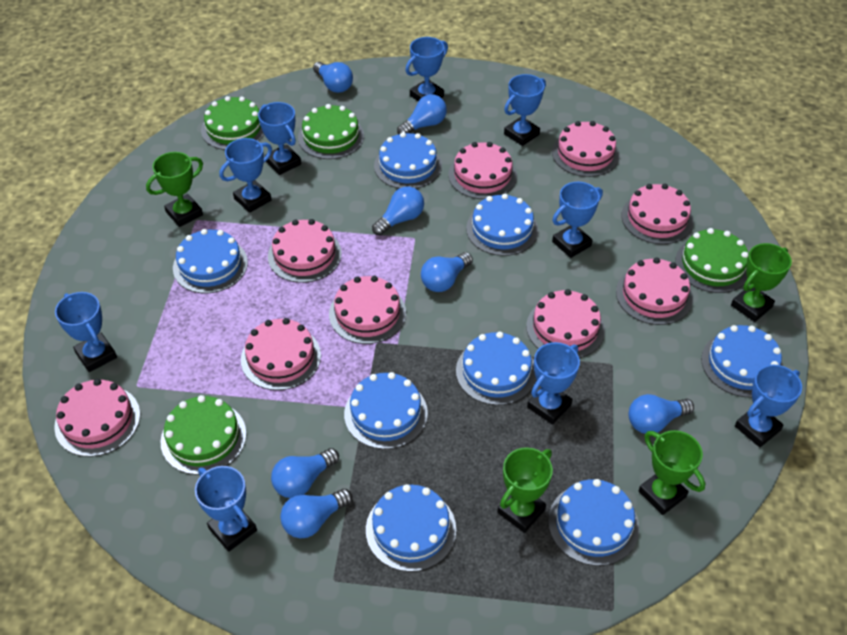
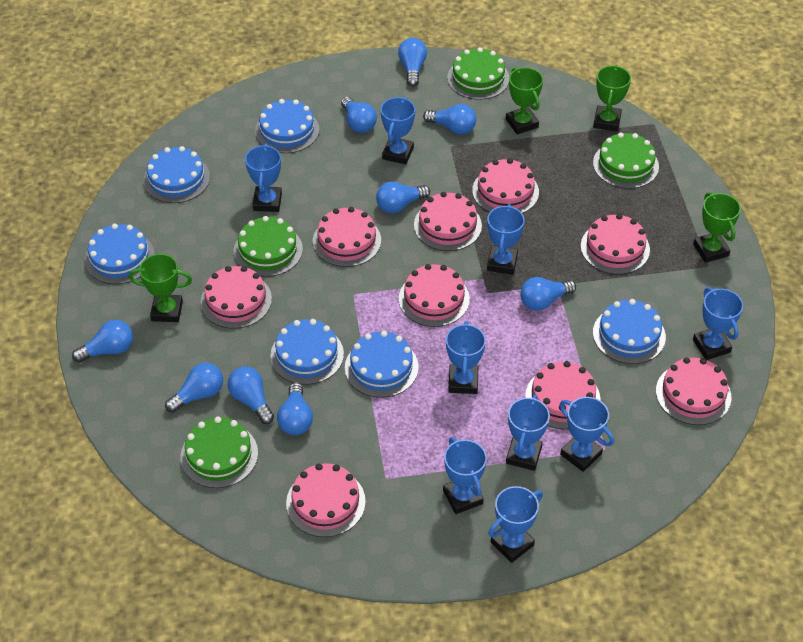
blue cake: 8 -> 6
blue light bulb: 7 -> 9

